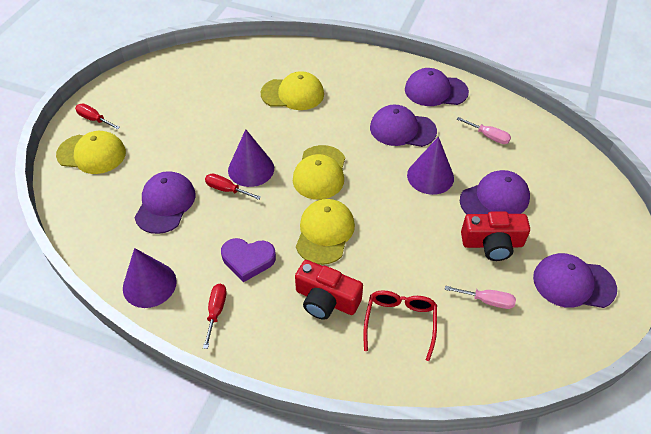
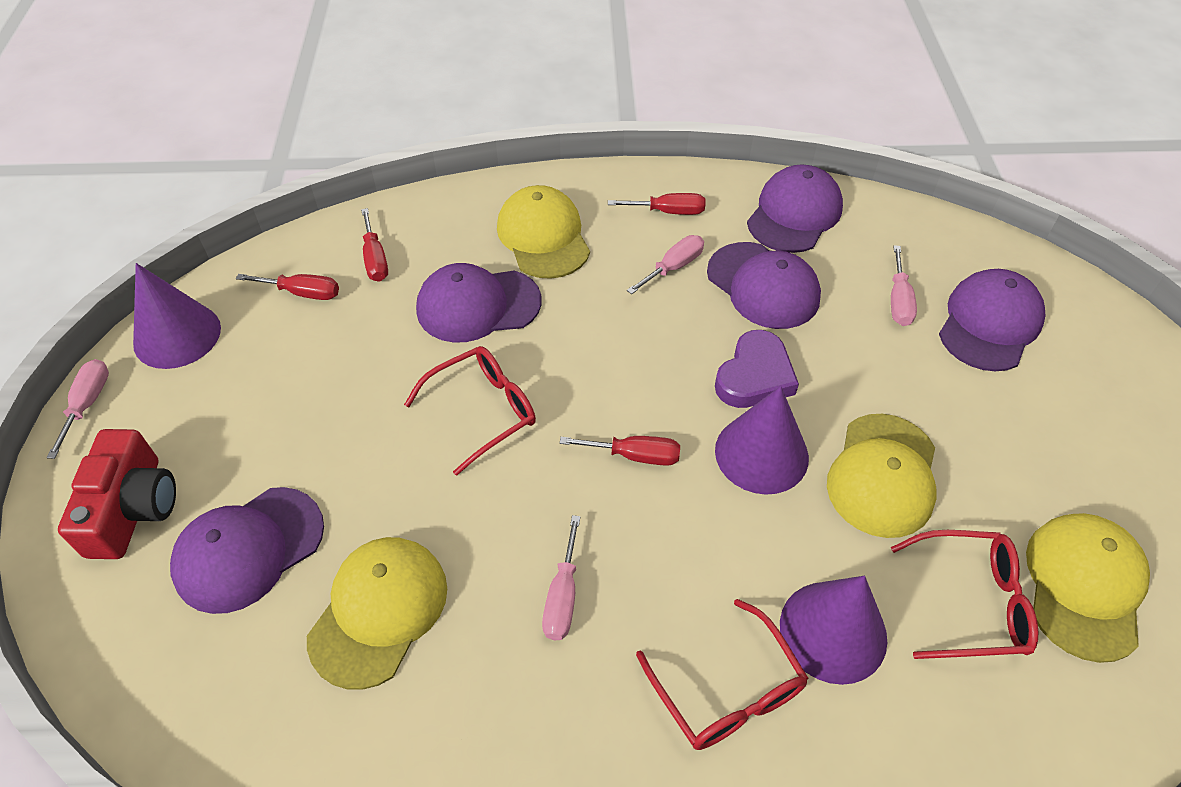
pink screwdriver: 2 -> 4
red camera: 2 -> 1
red glasses: 1 -> 3
red screwdriver: 3 -> 4

